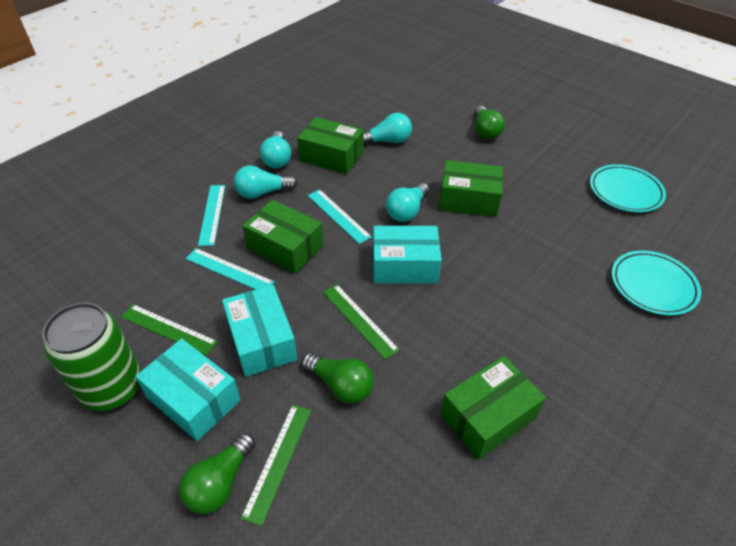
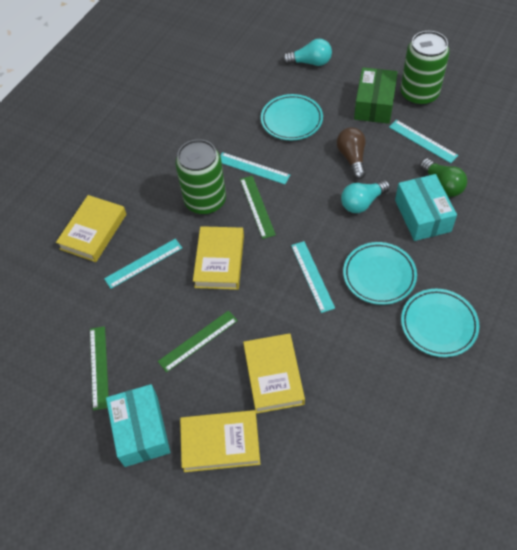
brown light bulb: 0 -> 1
green box: 4 -> 1
green can: 1 -> 2
green light bulb: 3 -> 1
turquoise box: 3 -> 2
turquoise light bulb: 4 -> 2
turquoise plate: 2 -> 3
turquoise ruler: 3 -> 4
yellow book: 0 -> 4

